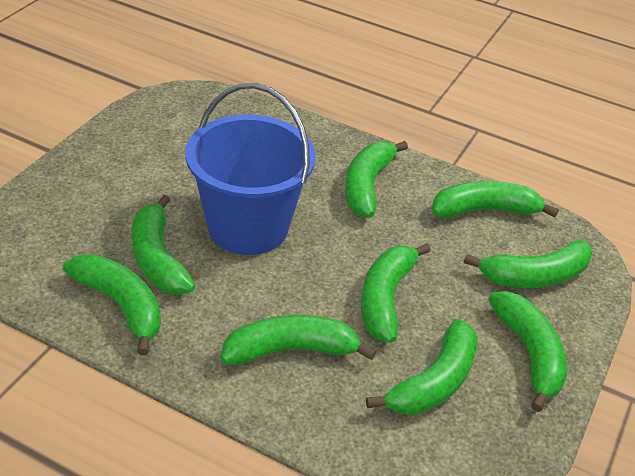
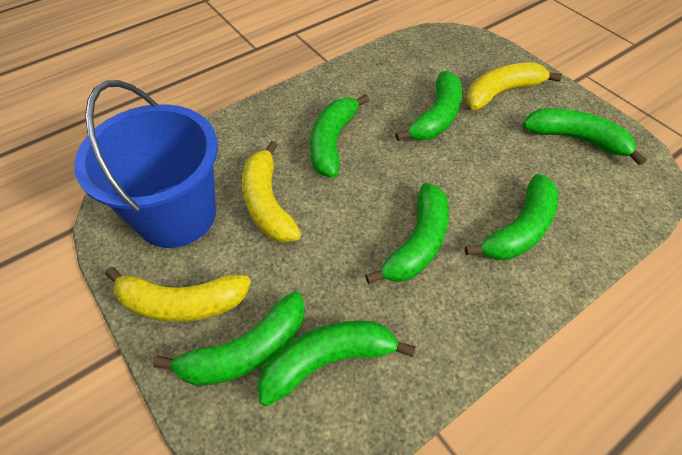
green banana: 9 -> 7
yellow banana: 0 -> 3

